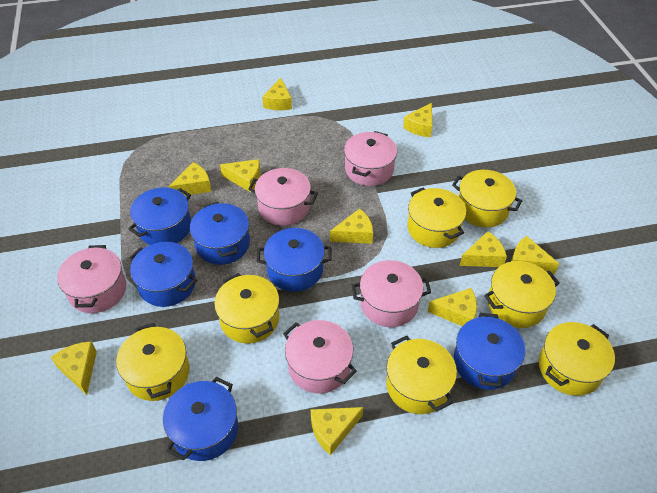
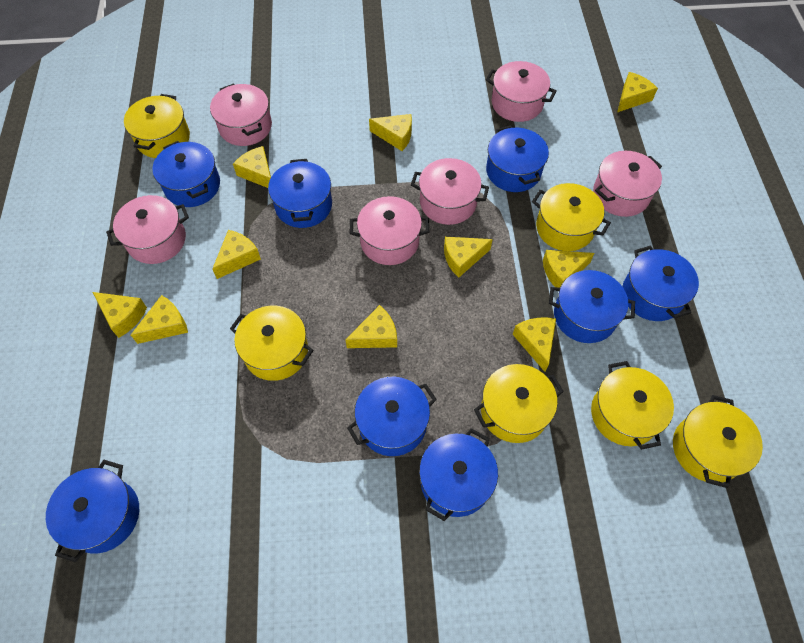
blue pot: 6 -> 8
pink pot: 5 -> 6
yellow pot: 7 -> 6

